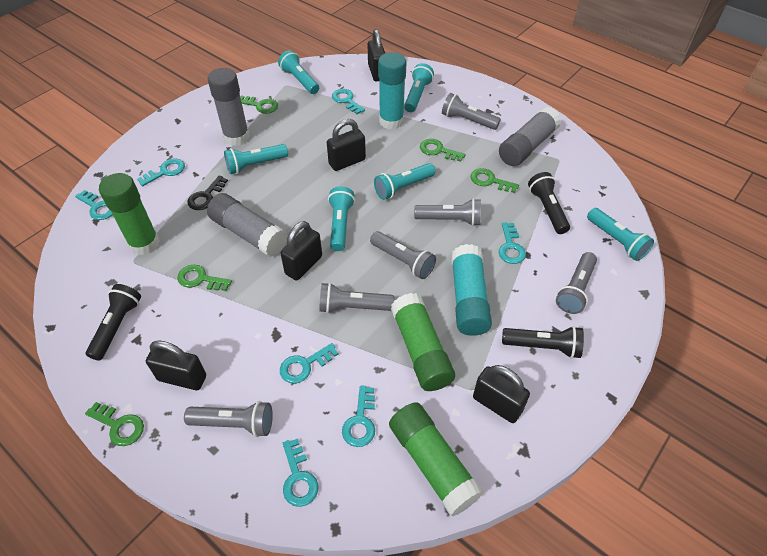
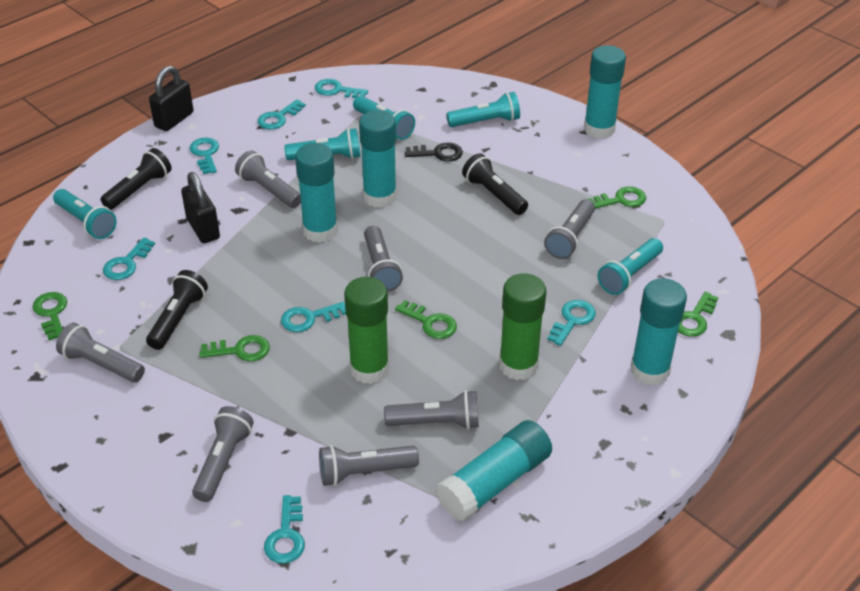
black padlock: 5 -> 2
green glue stick: 3 -> 2
grey flashlight: 6 -> 7
grey glue stick: 3 -> 0
turquoise flashlight: 6 -> 5
turquoise glue stick: 2 -> 5

